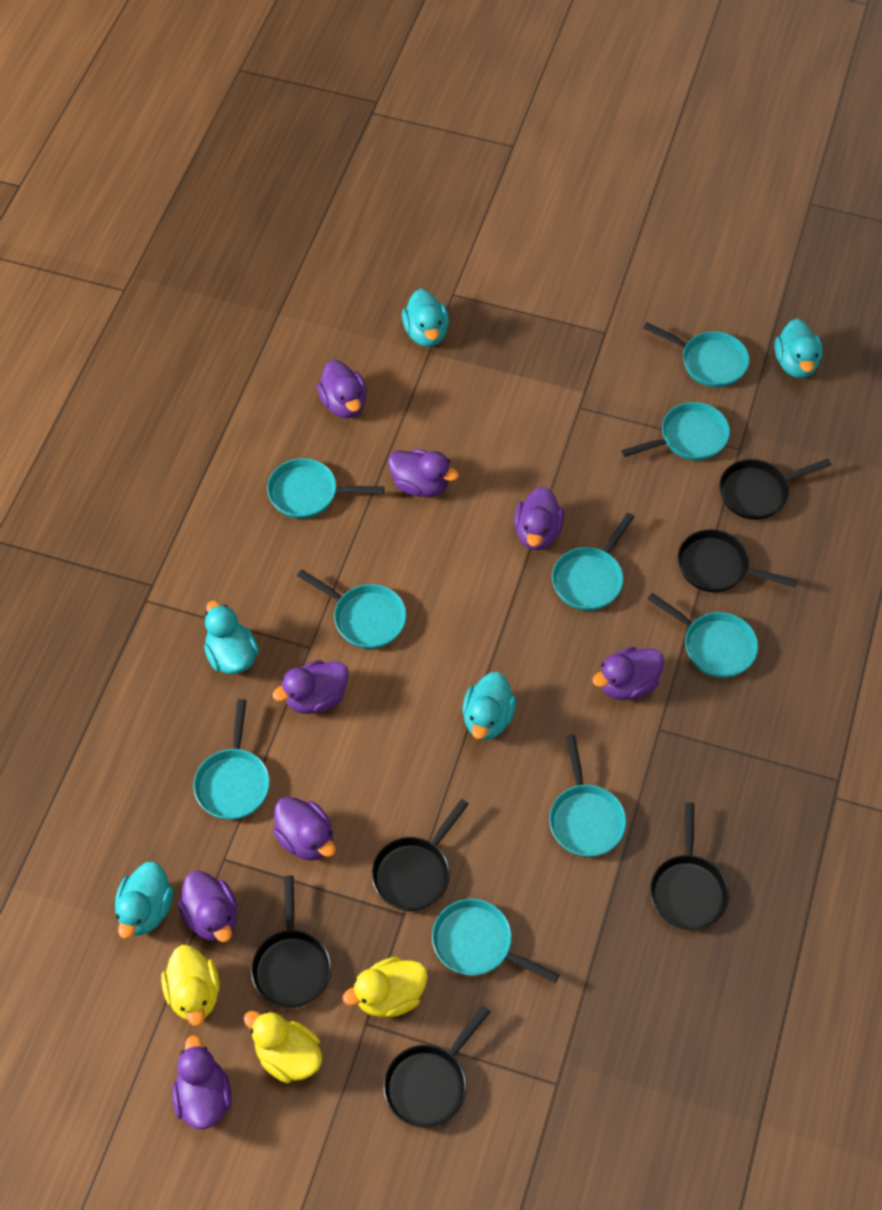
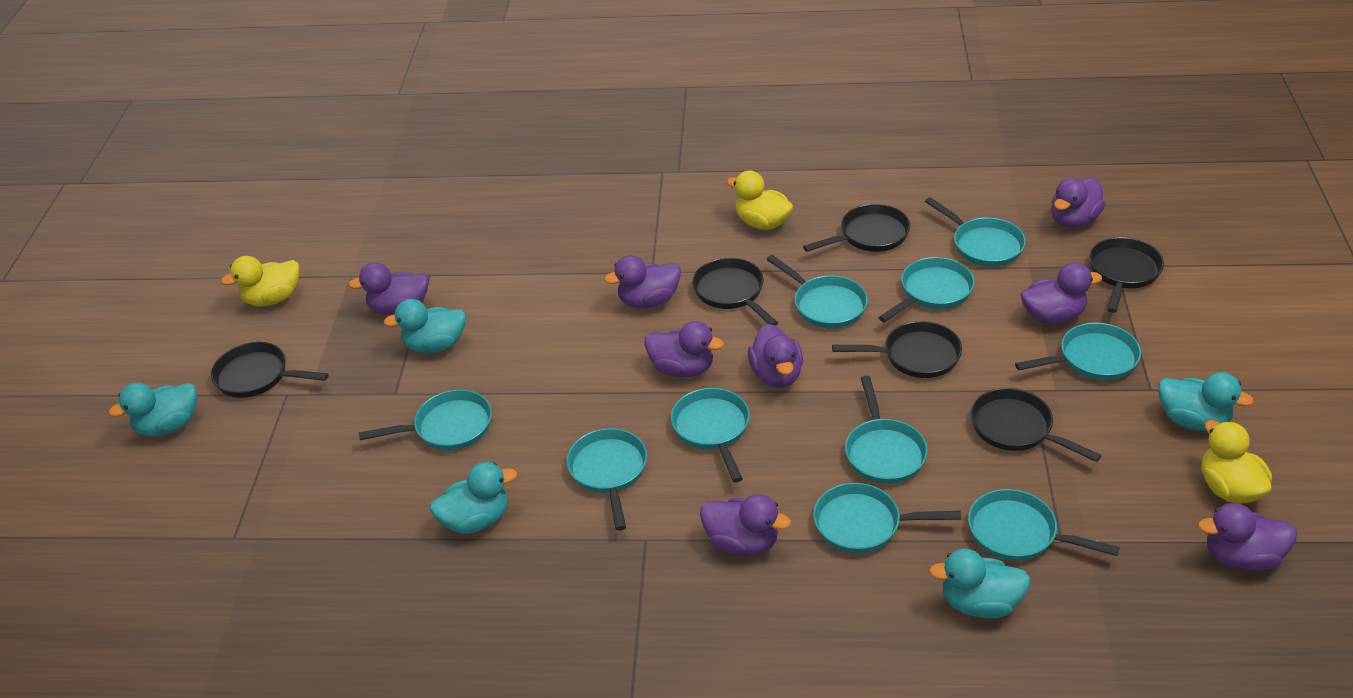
turquoise pan: 9 -> 10

